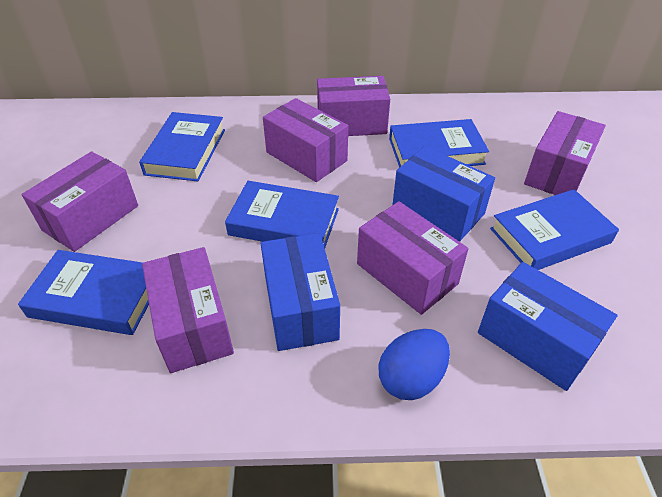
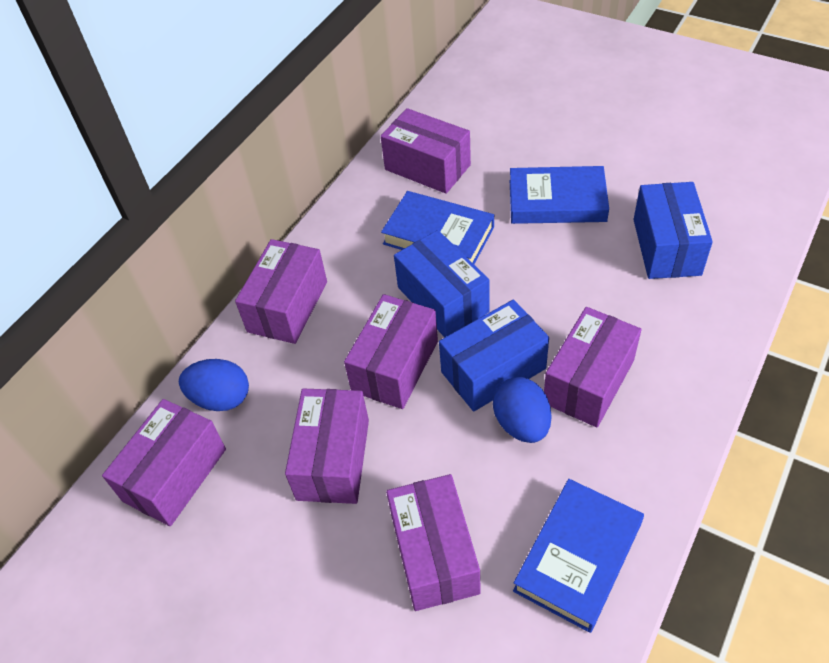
blue book: 5 -> 3
blue egg: 1 -> 2
purple box: 6 -> 7

